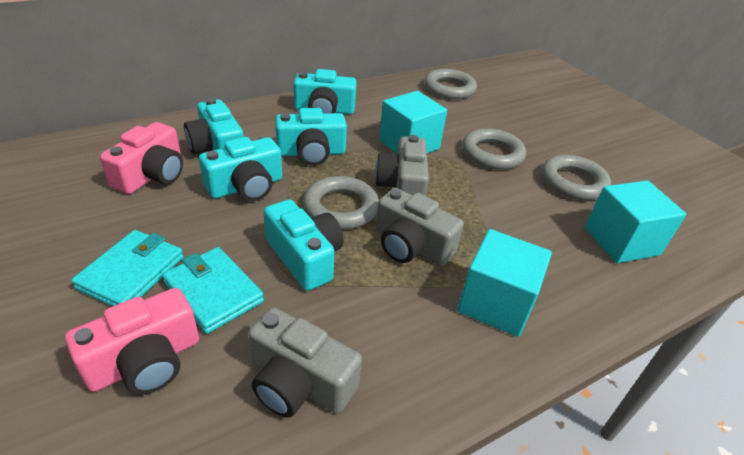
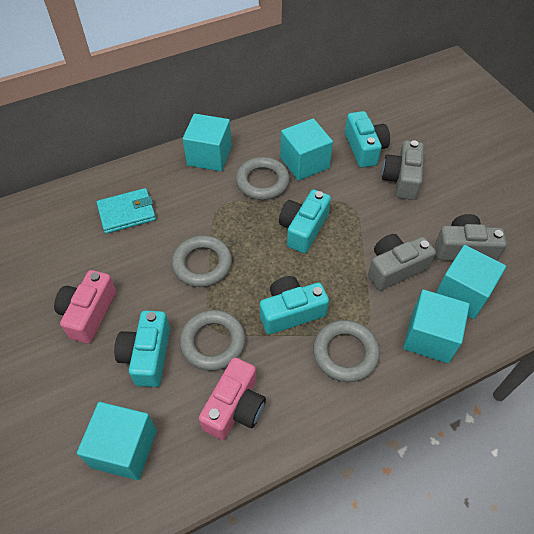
turquoise camera: 5 -> 4
turquoise cube: 3 -> 5
turquoise wallet: 2 -> 1

